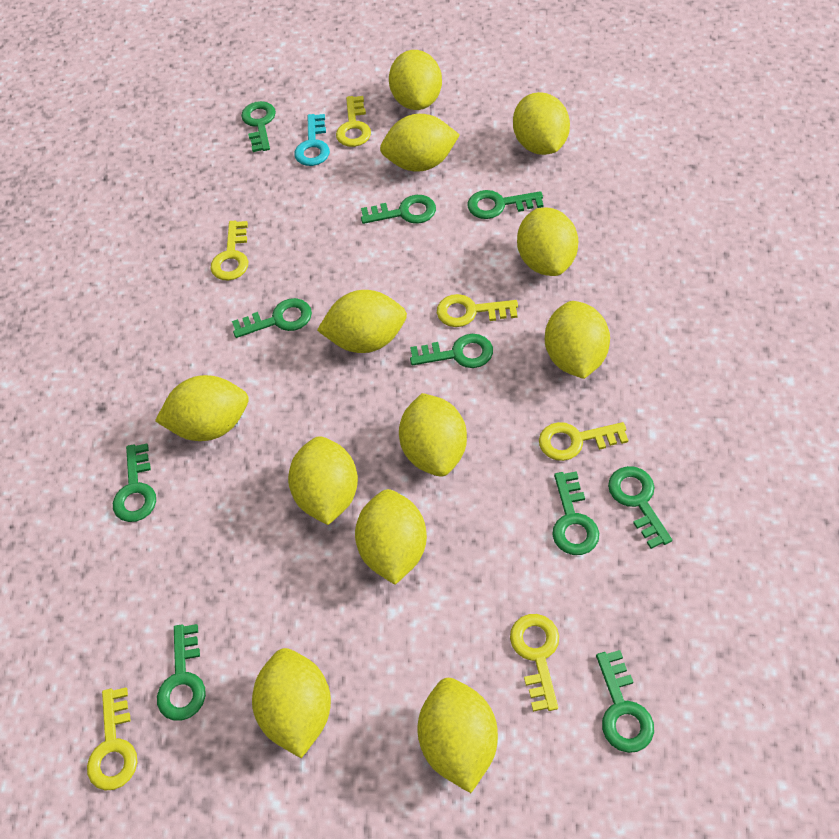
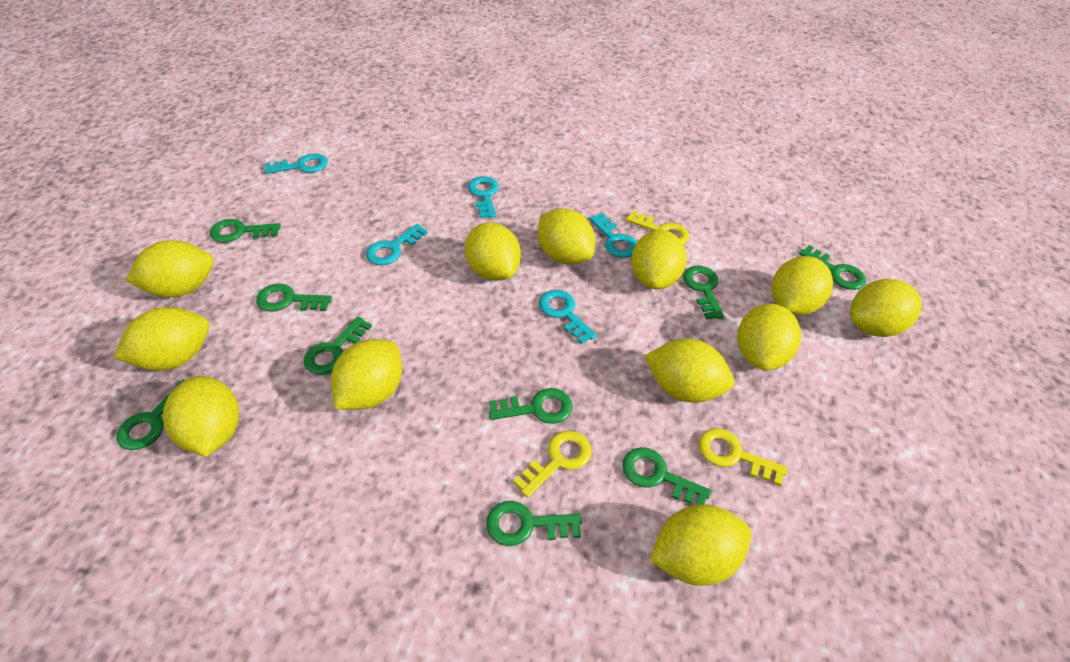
green key: 10 -> 9
turquoise key: 1 -> 5
yellow key: 6 -> 3

